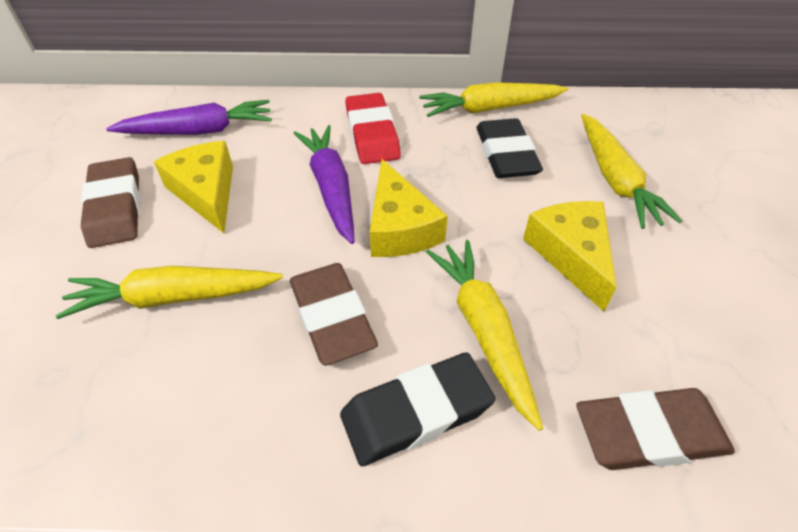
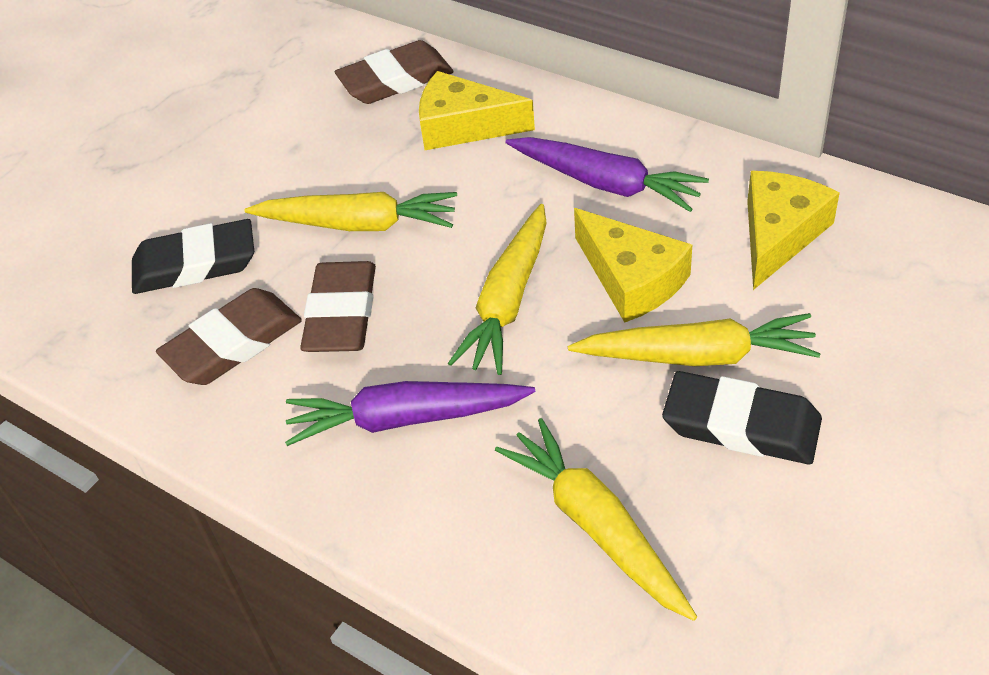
red eraser: 1 -> 0

